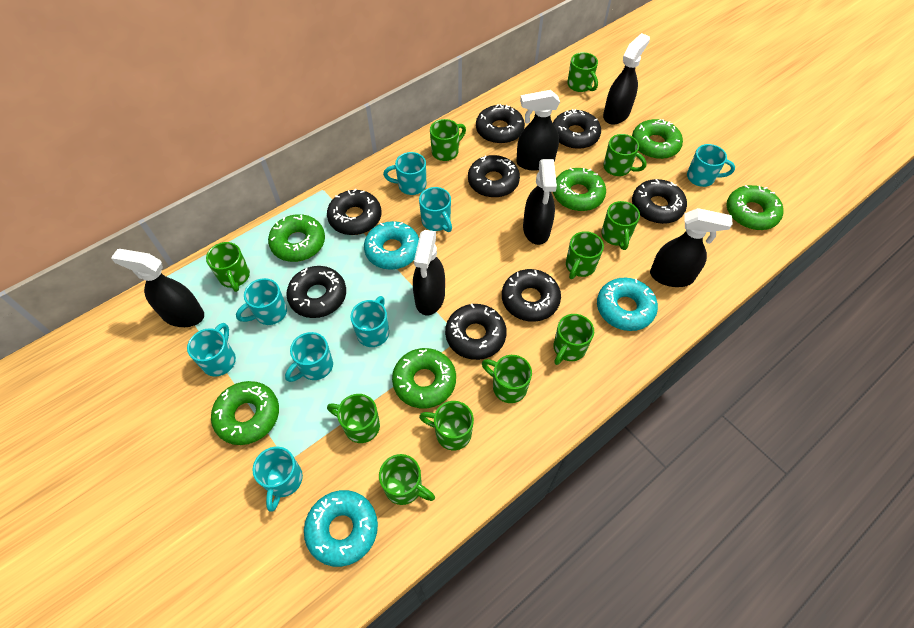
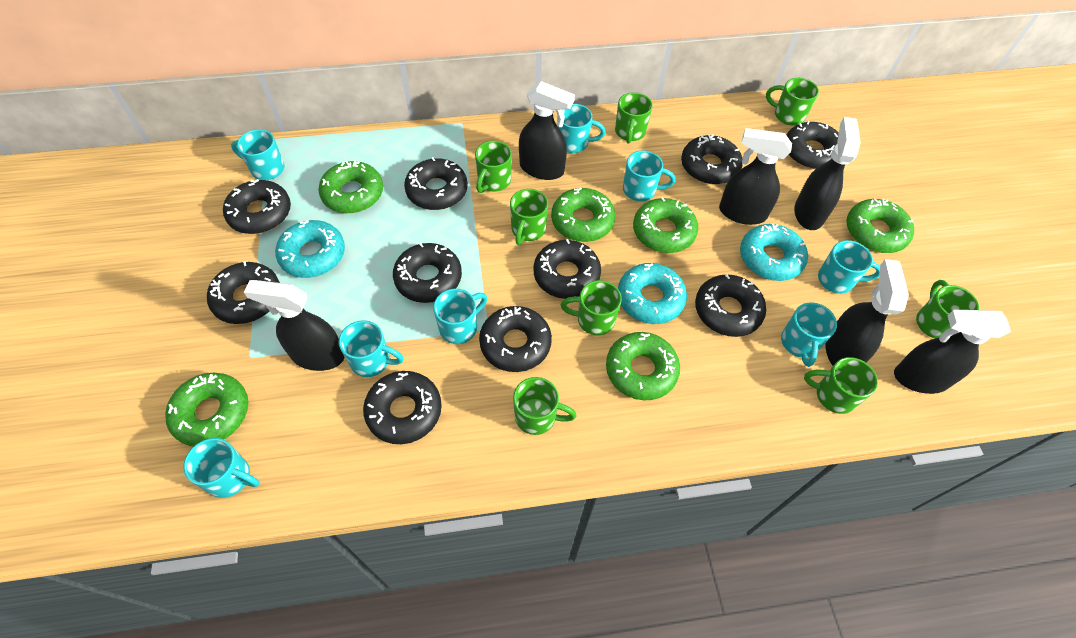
black donut: 8 -> 10
green mug: 11 -> 8

